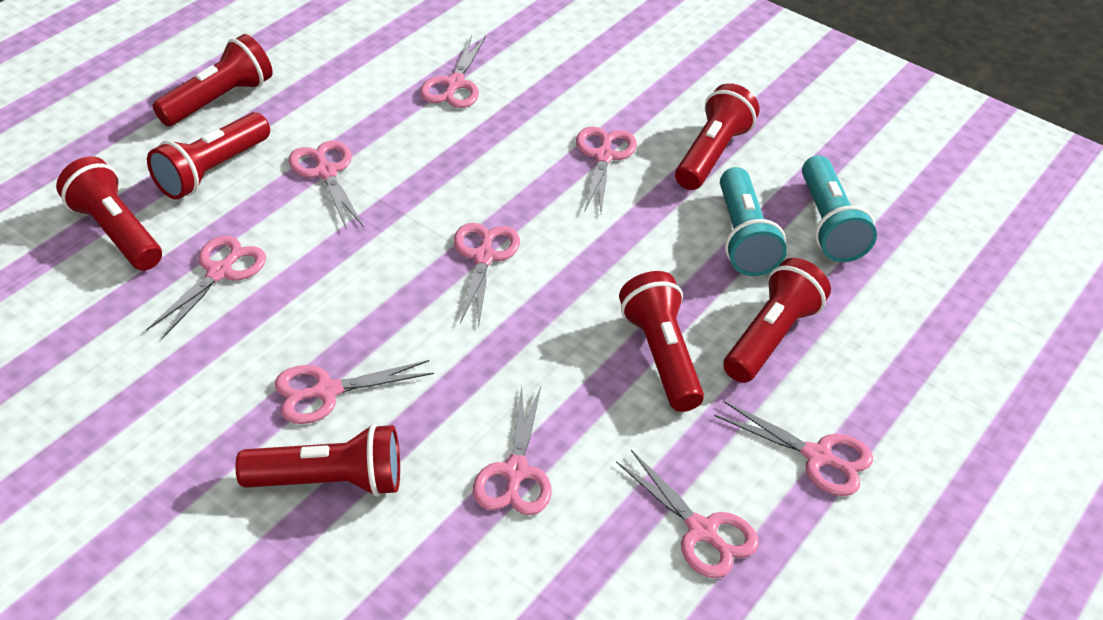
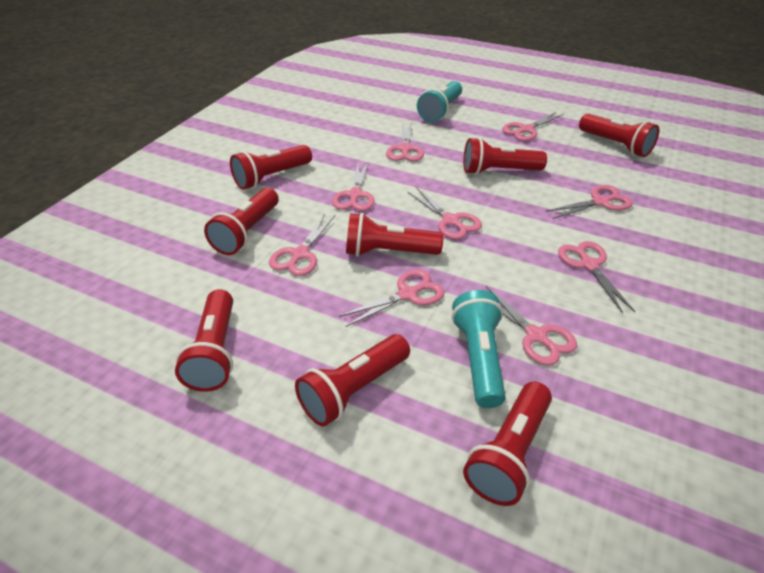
red flashlight: 7 -> 8

